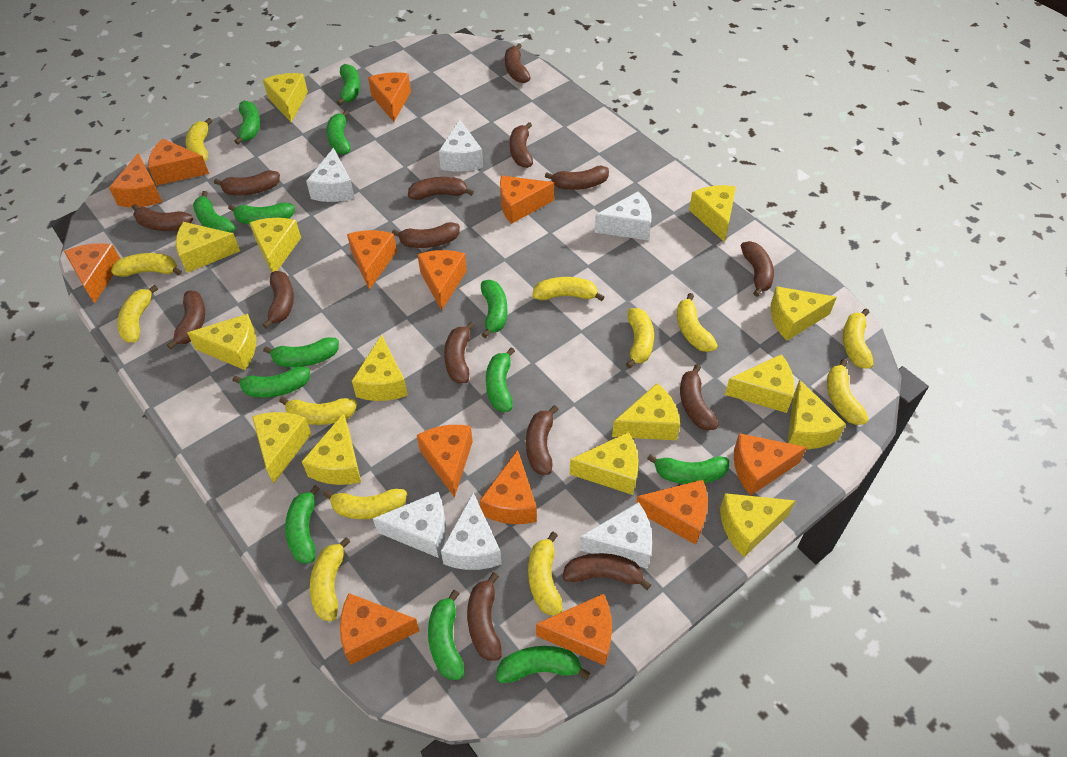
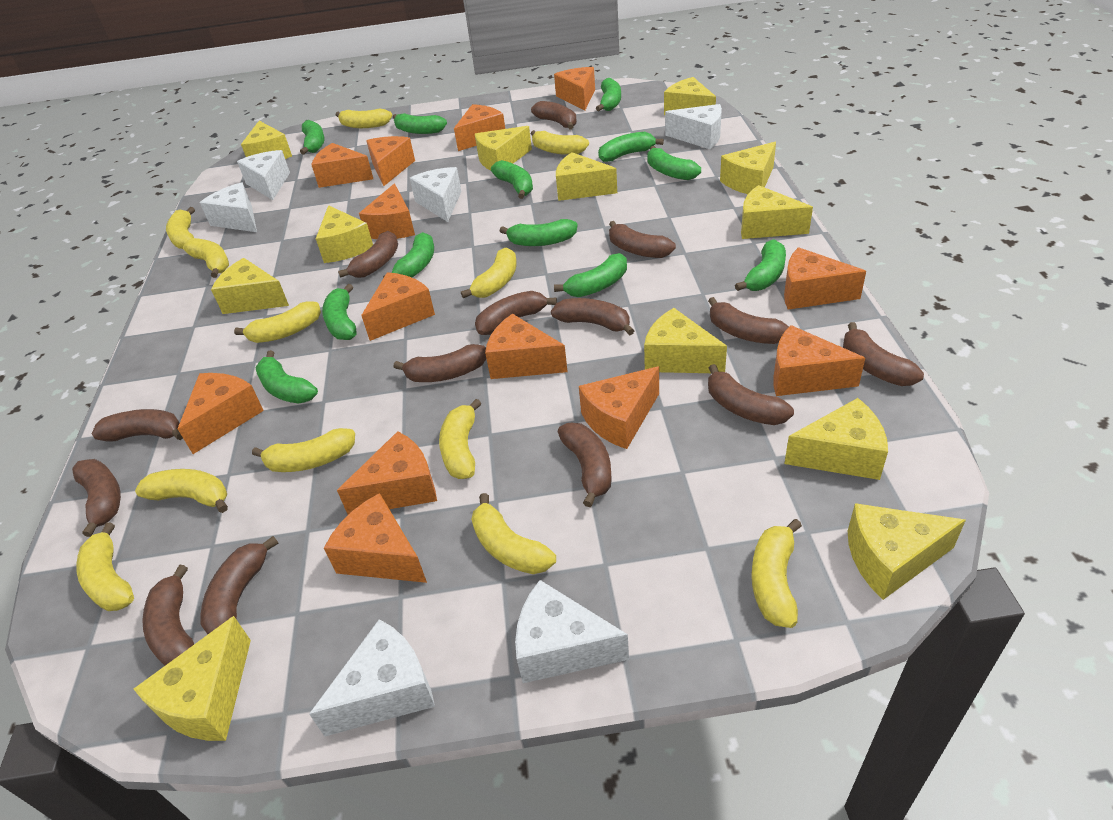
brown banana: 15 -> 14
green banana: 13 -> 12
yellow cheese: 14 -> 12

